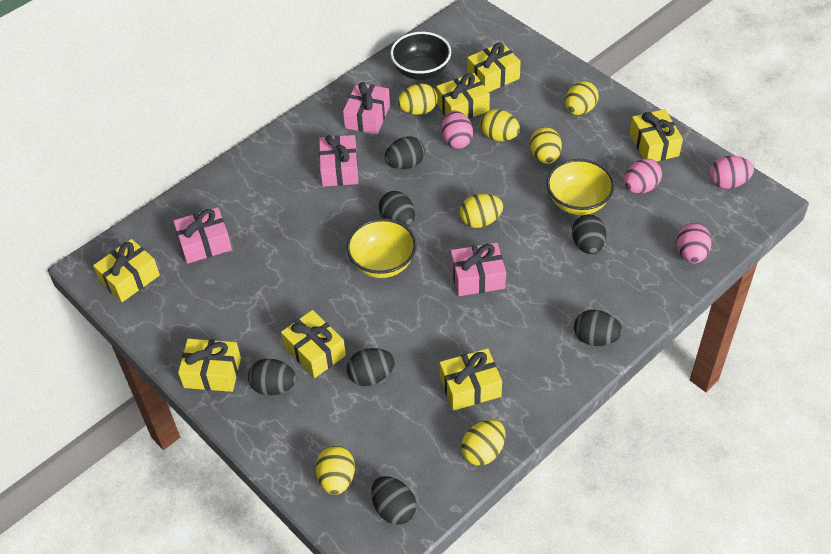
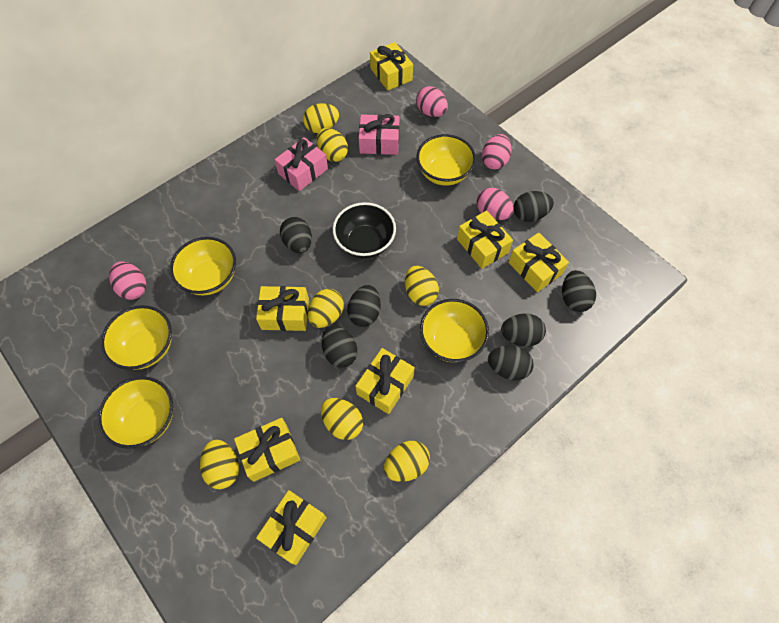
pink gift: 4 -> 2
yellow bowl: 2 -> 5

